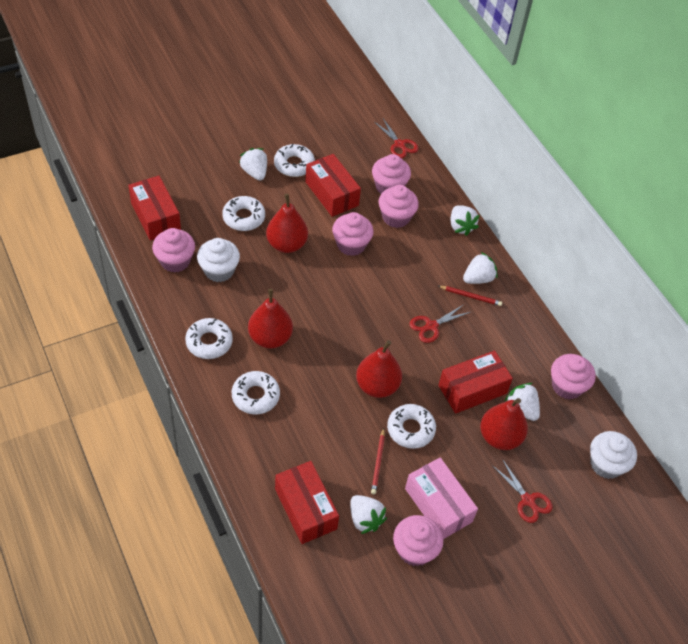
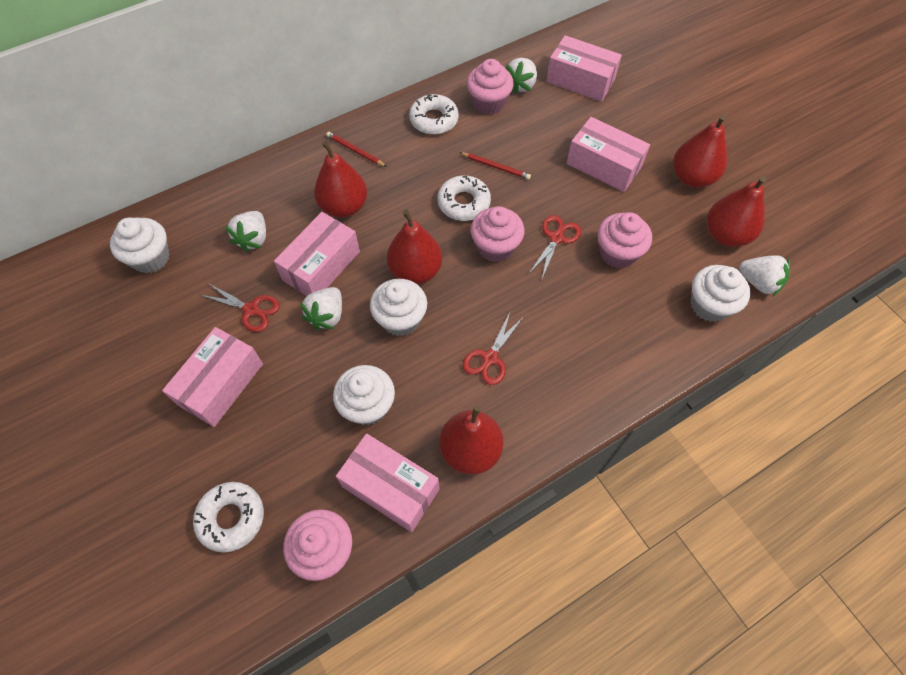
pink box: 1 -> 5
pink cupcake: 6 -> 4
red box: 4 -> 0
red pear: 4 -> 5
white cupcake: 2 -> 4
white donut: 5 -> 3
white strawberry: 5 -> 4

